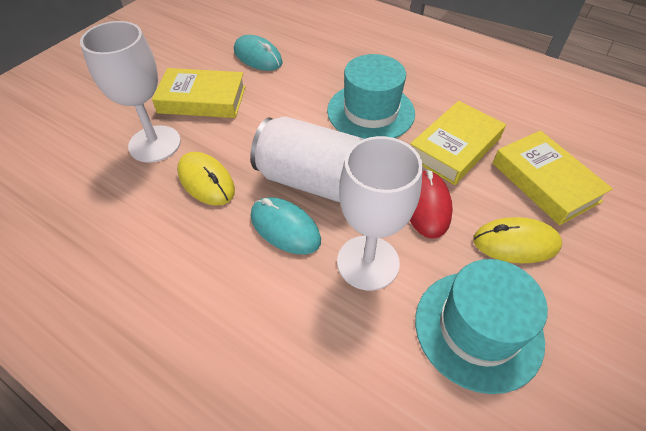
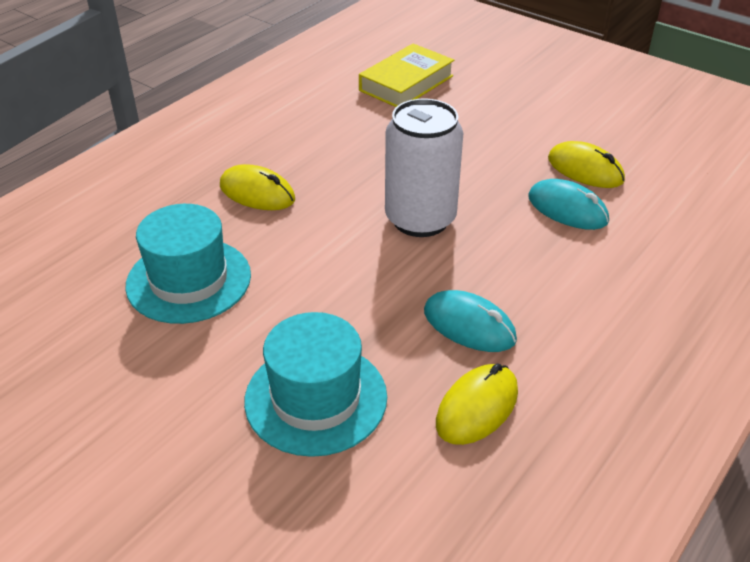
red mouse: 1 -> 0
white goblet: 2 -> 0
yellow book: 3 -> 1
yellow mouse: 2 -> 3

